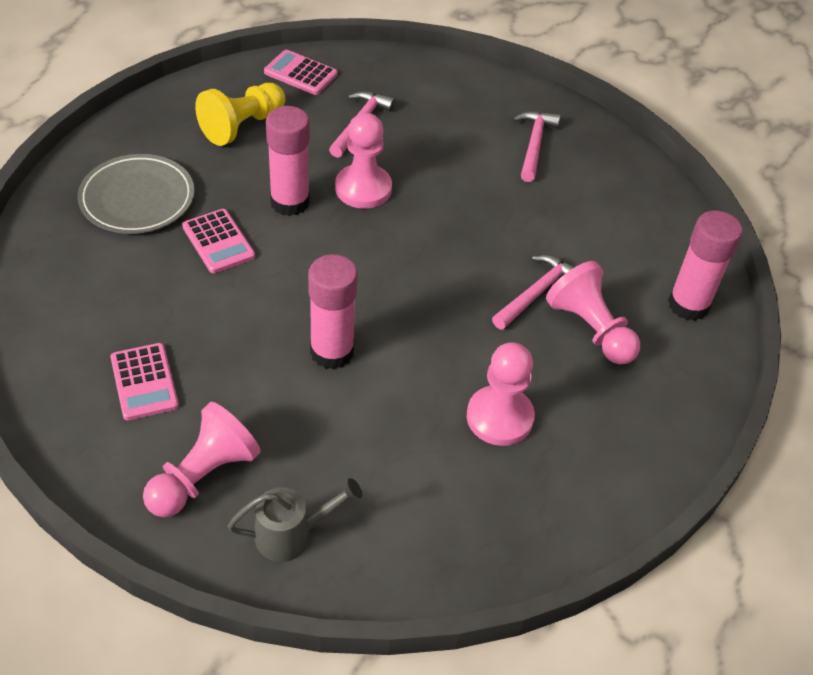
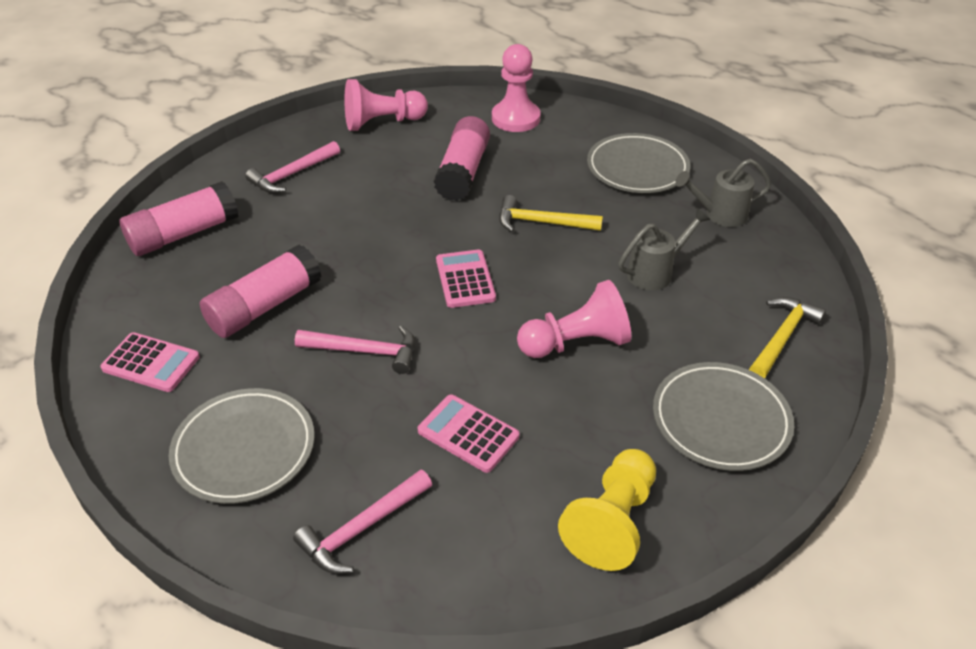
grey plate: 1 -> 3
grey watering can: 1 -> 2
pink pawn: 4 -> 3
yellow hammer: 0 -> 2

